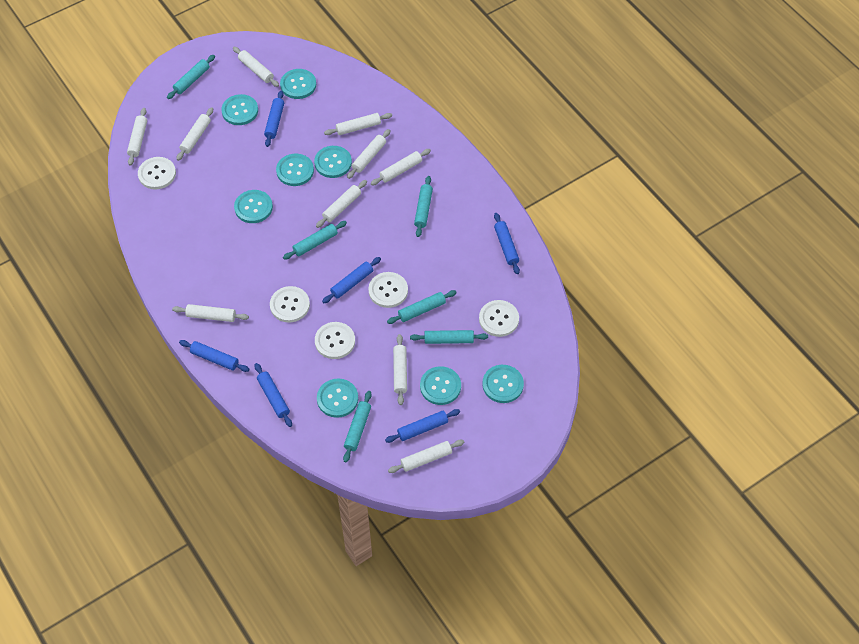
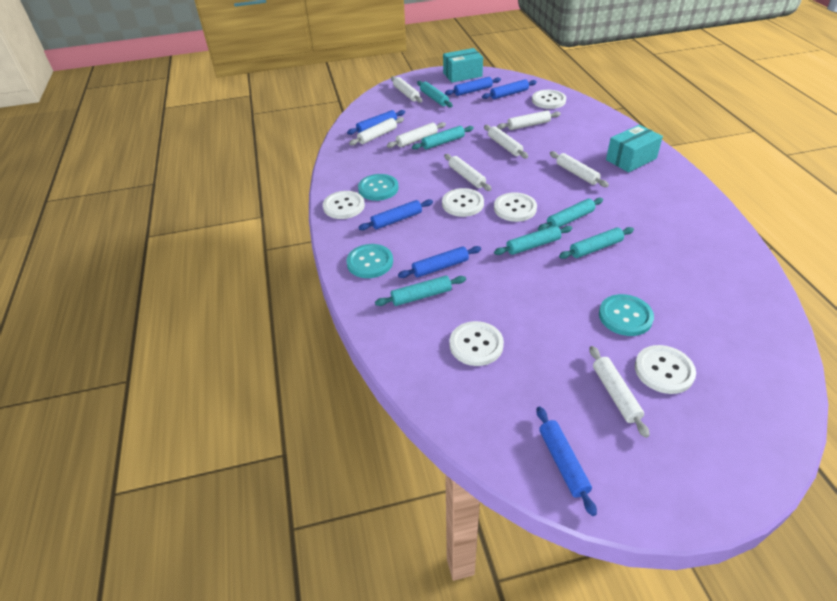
turquoise box: 0 -> 2
turquoise button: 8 -> 3
white button: 5 -> 6
white rolling pin: 10 -> 8

